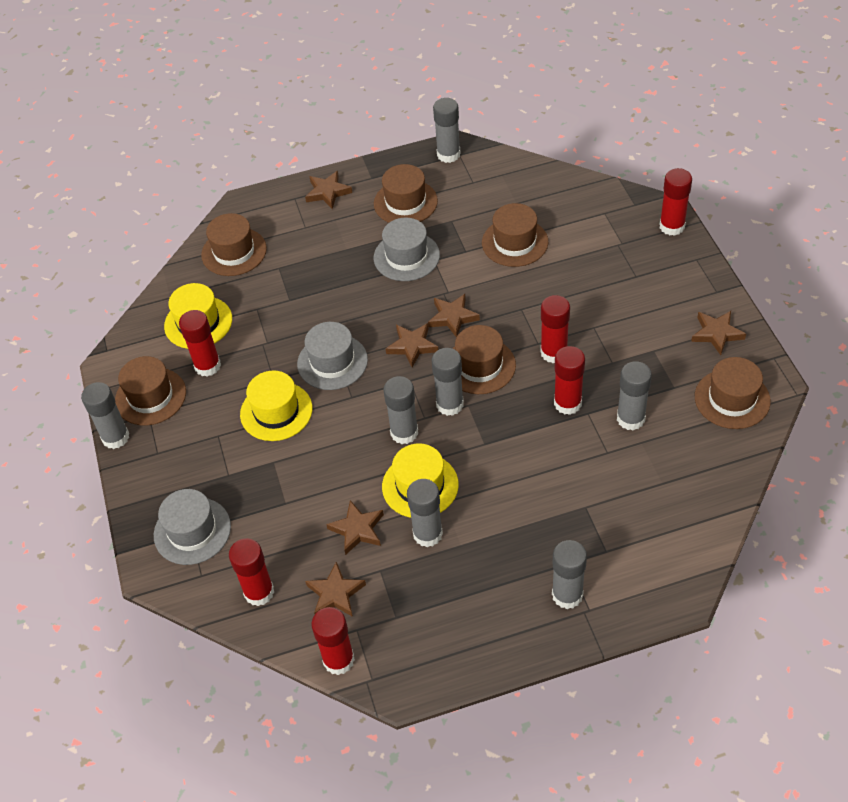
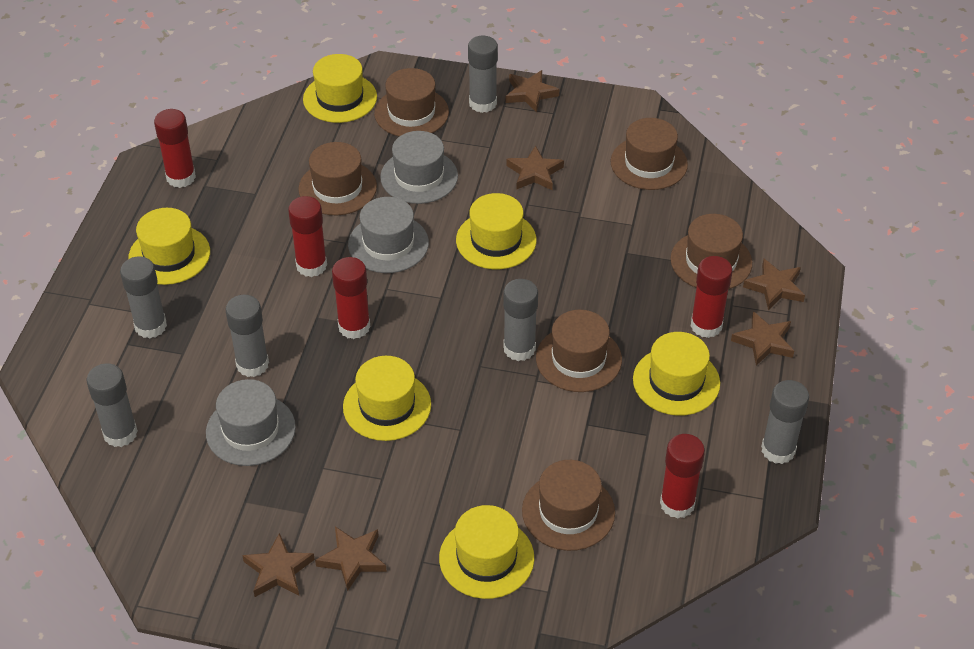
grey glue stick: 7 -> 6
red glue stick: 6 -> 5
yellow hat: 3 -> 6

